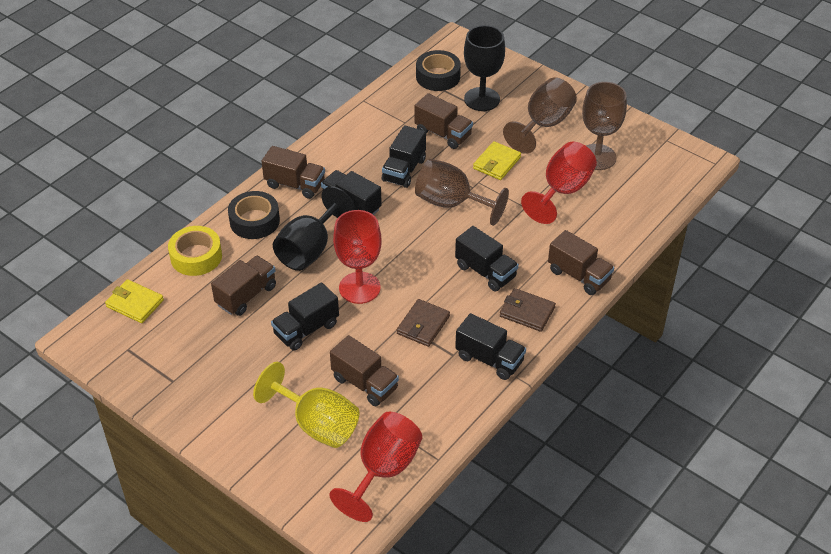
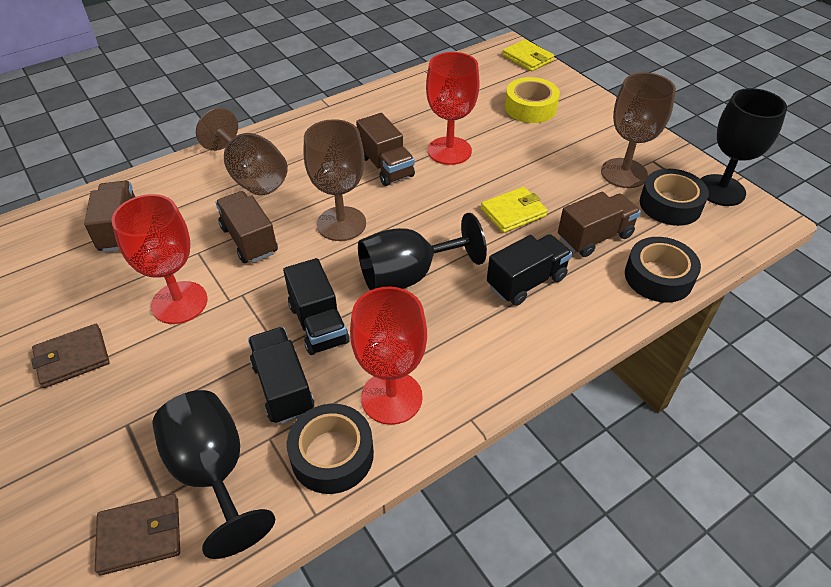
black goblet: 2 -> 3
black tape: 2 -> 3
black truck: 5 -> 3
brown truck: 5 -> 4
yellow goblet: 1 -> 0

